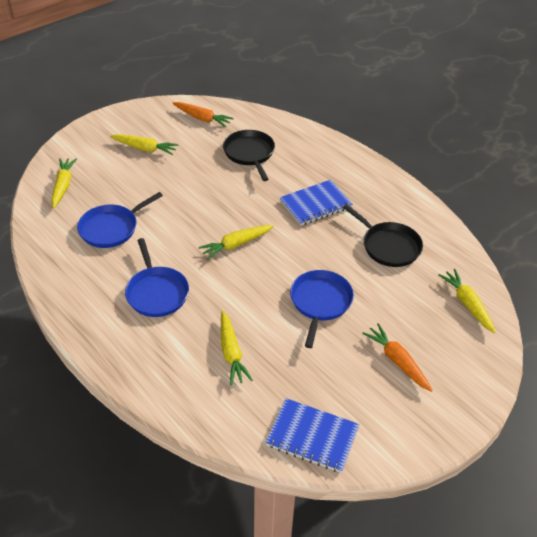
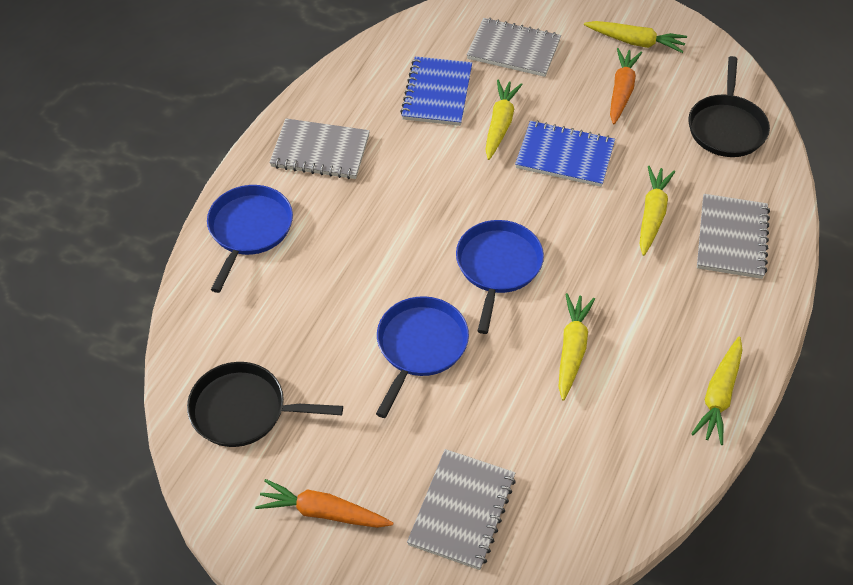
grey notebook: 0 -> 4

